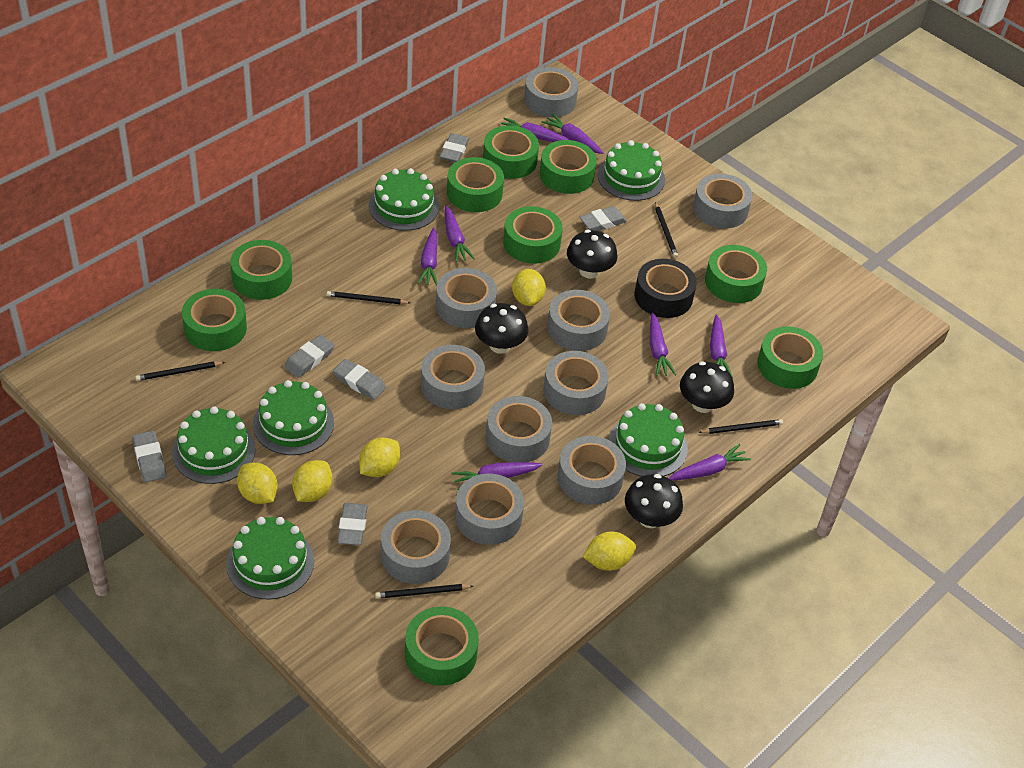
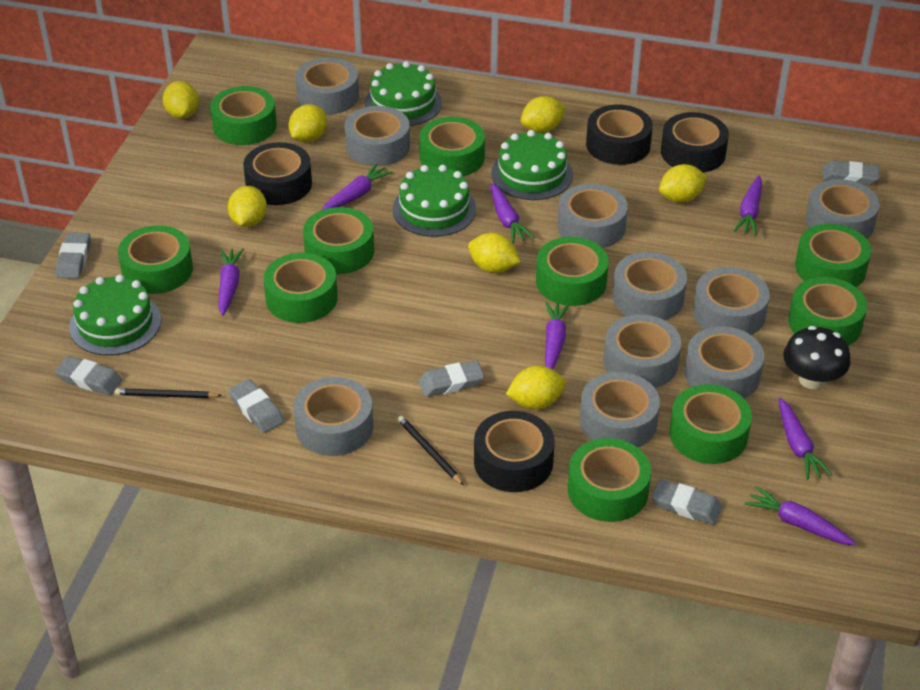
black mushroom: 4 -> 1
black pencil: 5 -> 2
black tape: 1 -> 4
green cake: 6 -> 4
green tape: 9 -> 10
purple carrot: 8 -> 7
yellow lemon: 5 -> 7

